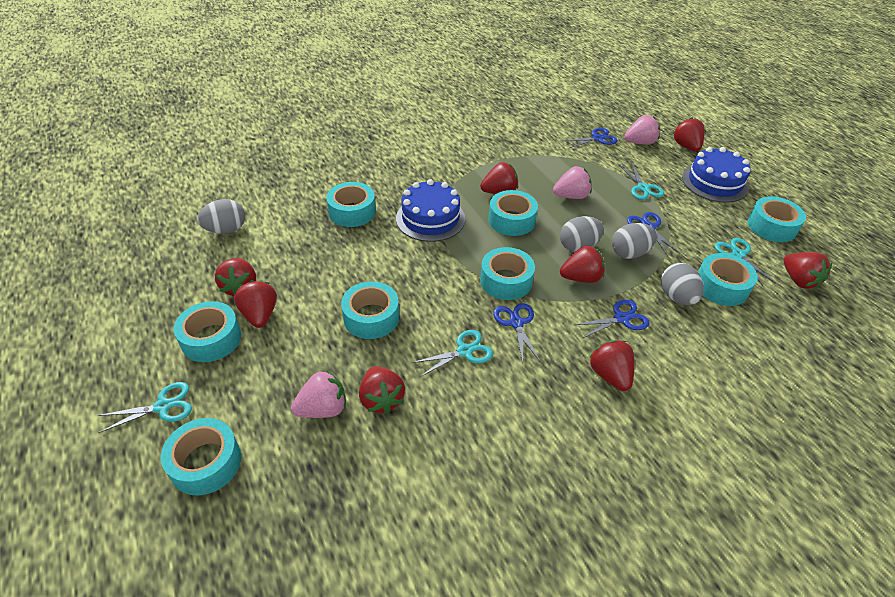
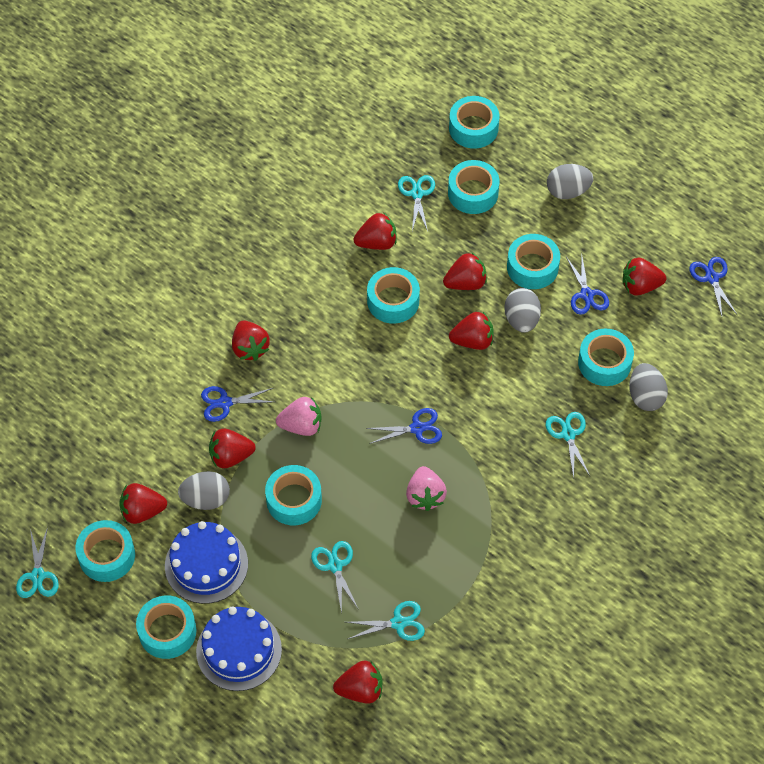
pink strawberry: 3 -> 2
turquoise scissors: 4 -> 5

